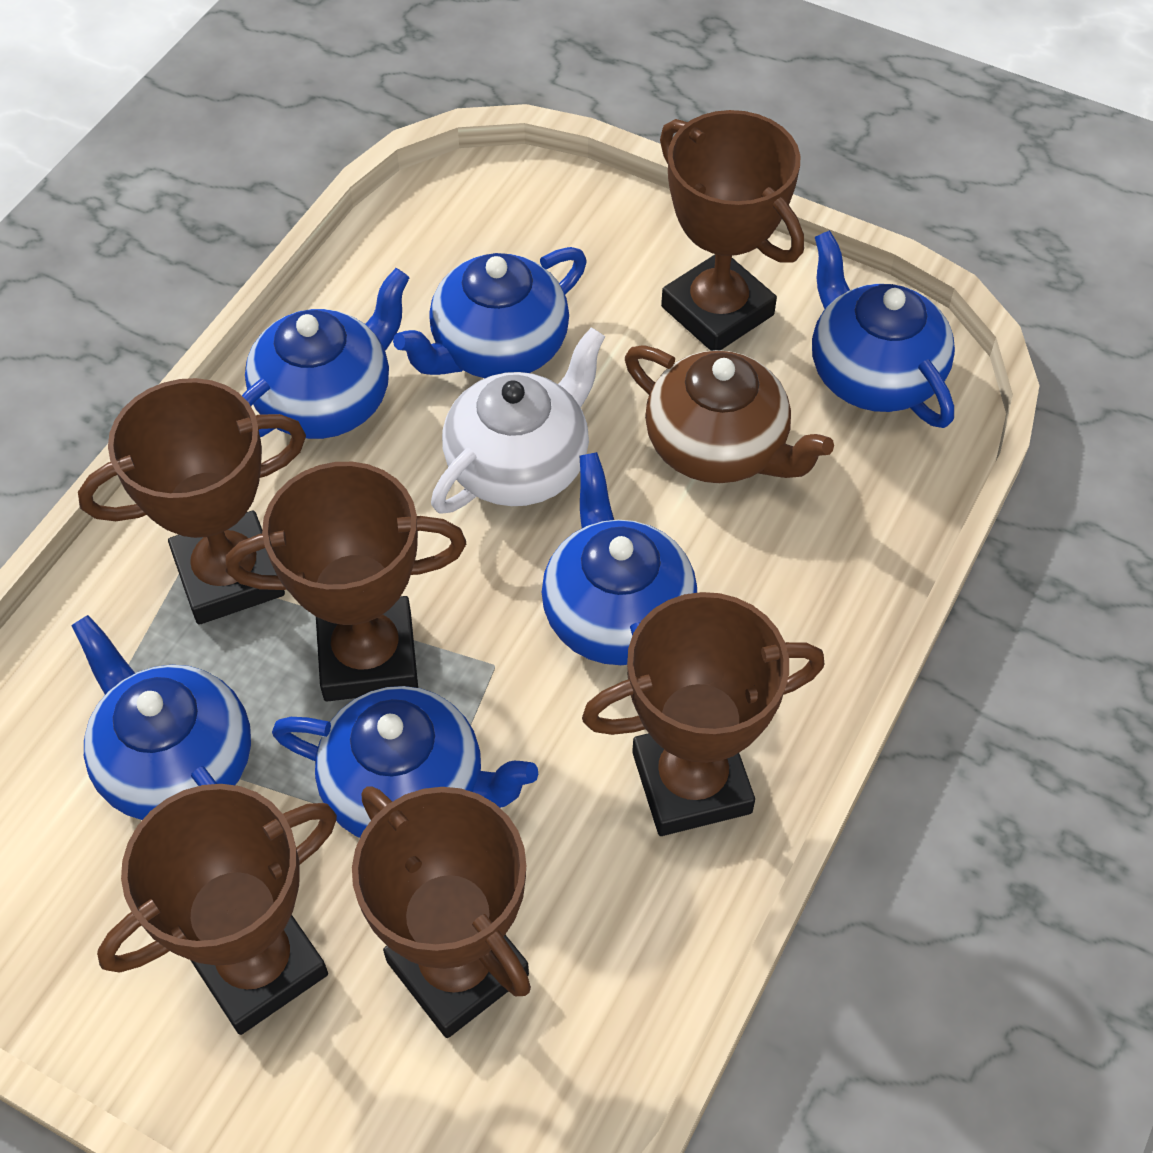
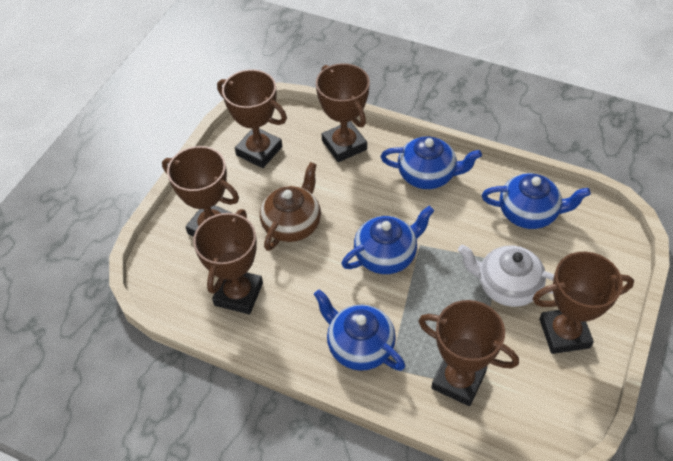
blue teapot: 6 -> 4

